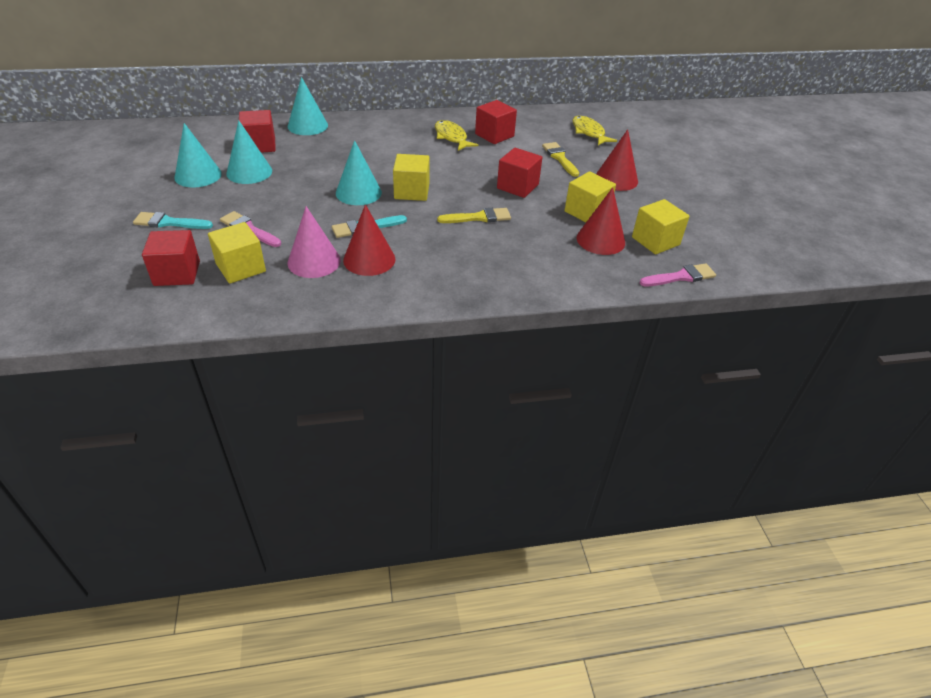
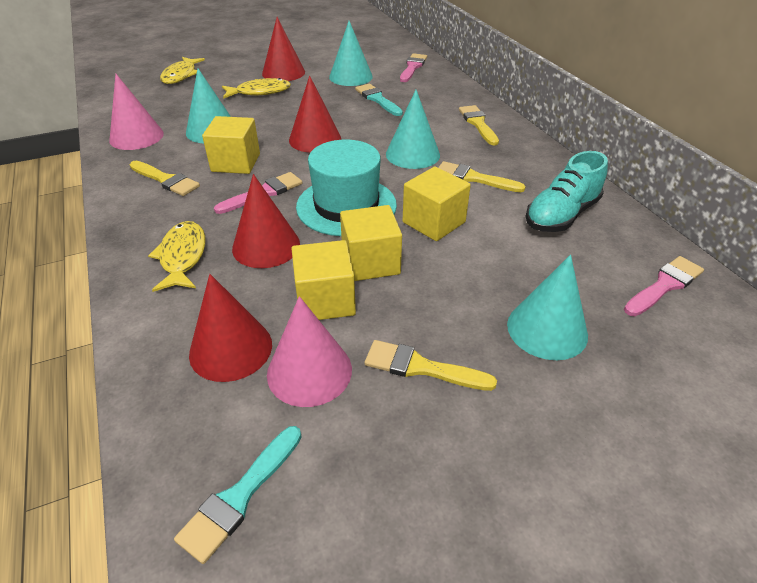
pink brush: 2 -> 3
pink cone: 1 -> 2
red cone: 3 -> 4
red cube: 4 -> 0
turquoise hat: 0 -> 1
turquoise shoe: 0 -> 1
yellow brush: 2 -> 4
yellow fish: 2 -> 3

